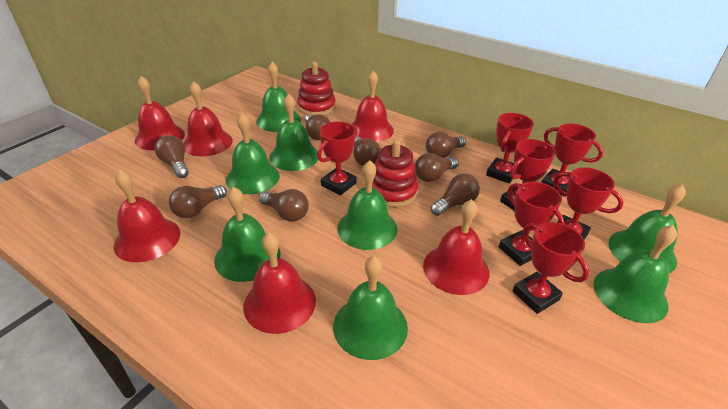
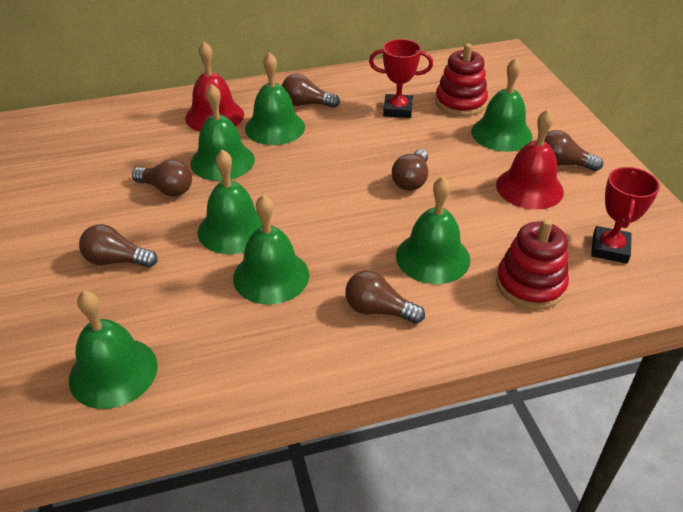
brown light bulb: 8 -> 6
green bell: 8 -> 7
red bell: 6 -> 2
red trophy: 7 -> 2

